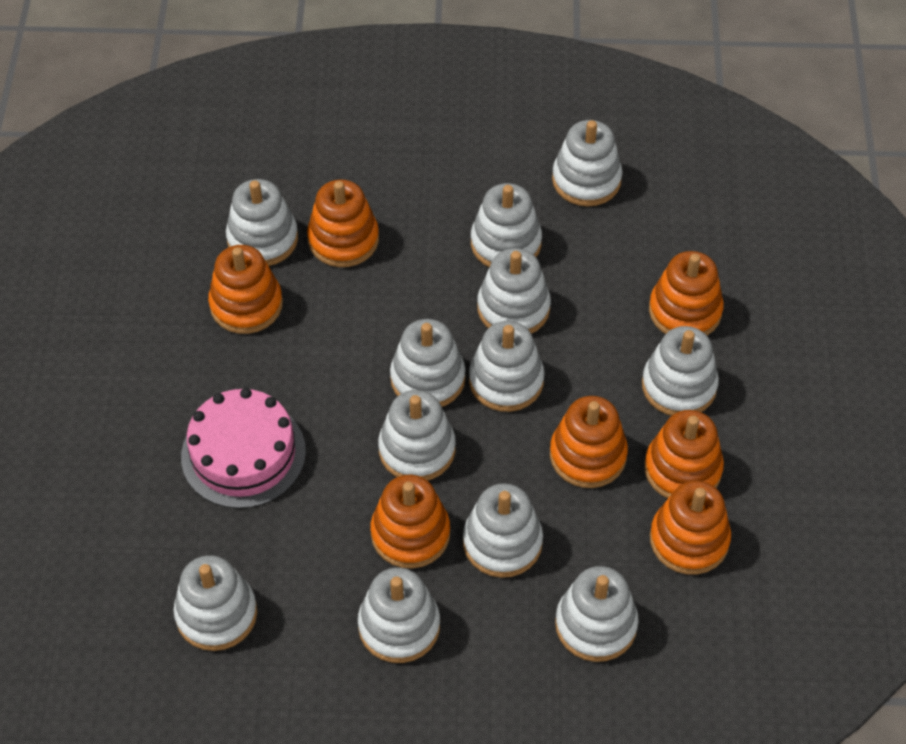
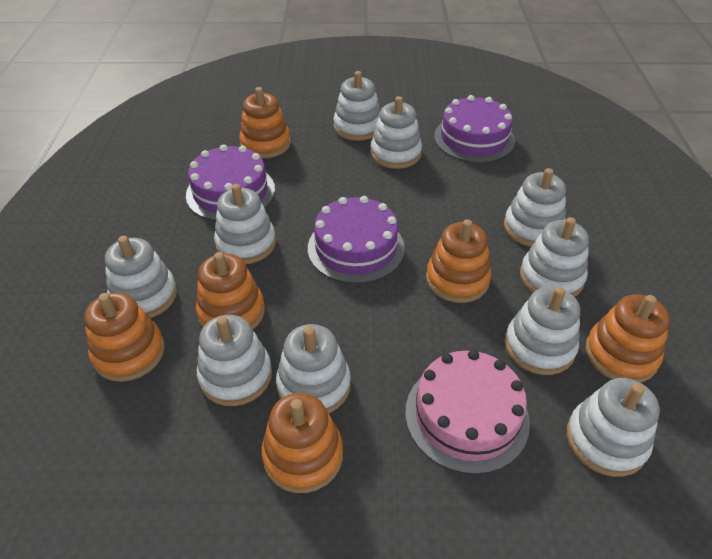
orange stacking toy: 7 -> 6
purple cake: 0 -> 3
white stacking toy: 12 -> 10

